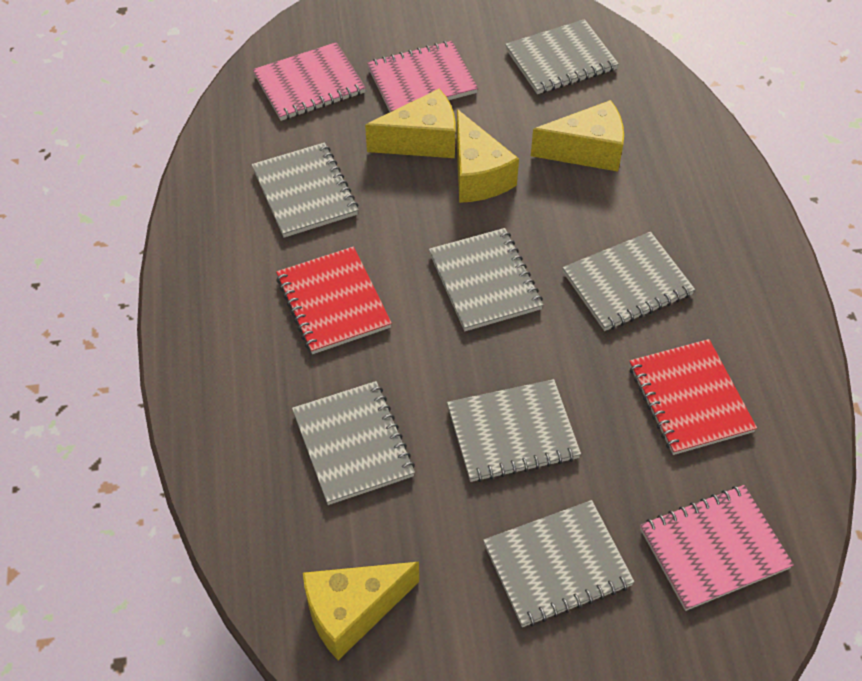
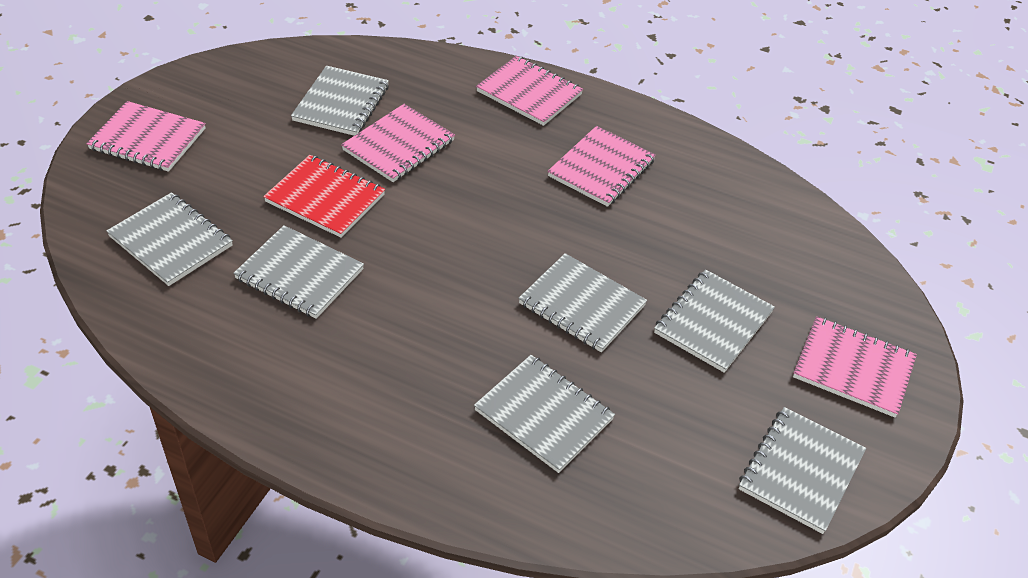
pink notebook: 3 -> 5
red notebook: 2 -> 1
yellow cheese: 4 -> 0

